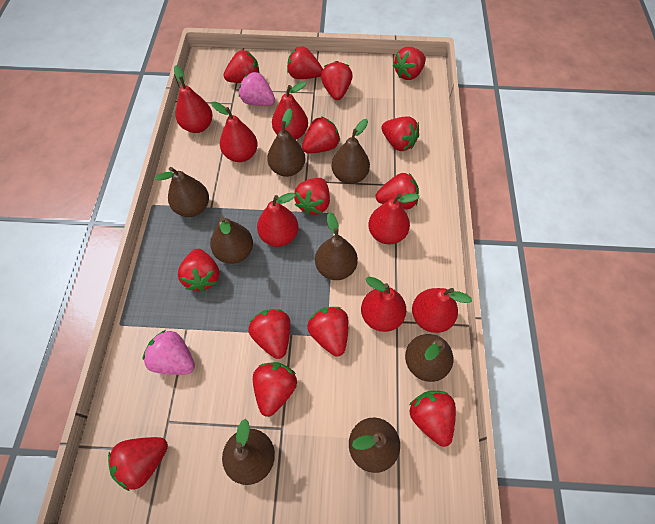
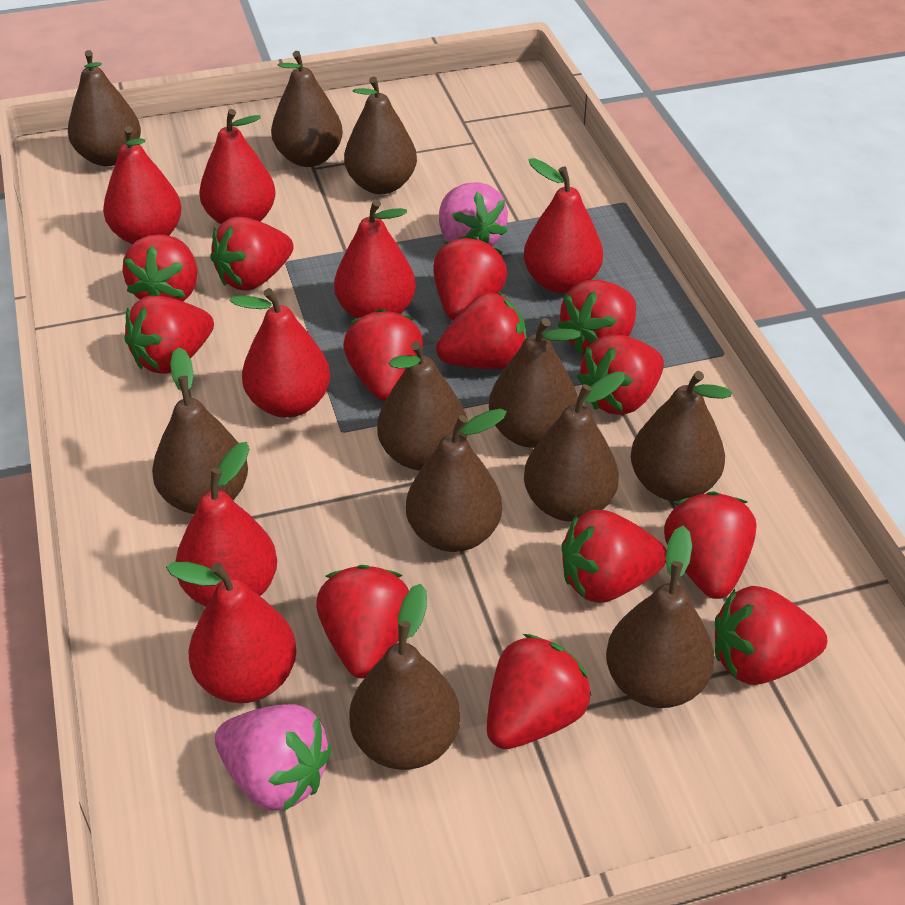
brown pear: 8 -> 11
red strawberry: 14 -> 13

